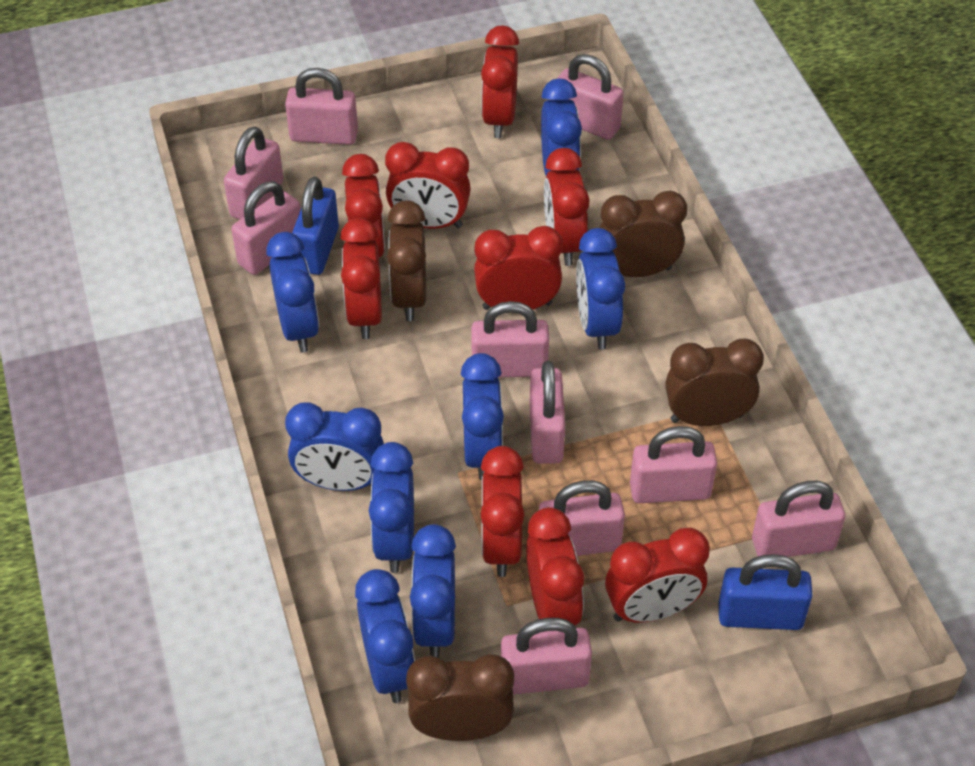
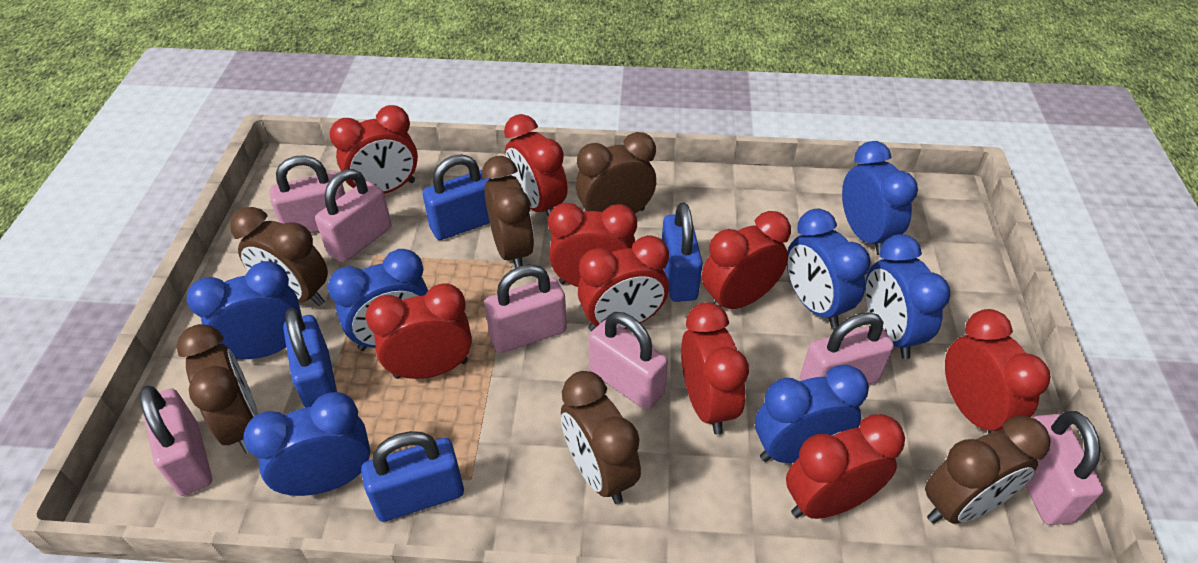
blue clock: 8 -> 7
blue padlock: 2 -> 4
brown clock: 4 -> 6
pink padlock: 10 -> 7

